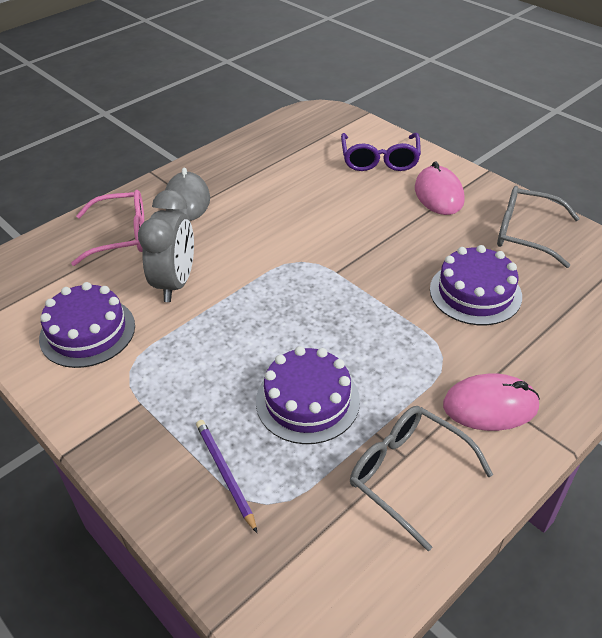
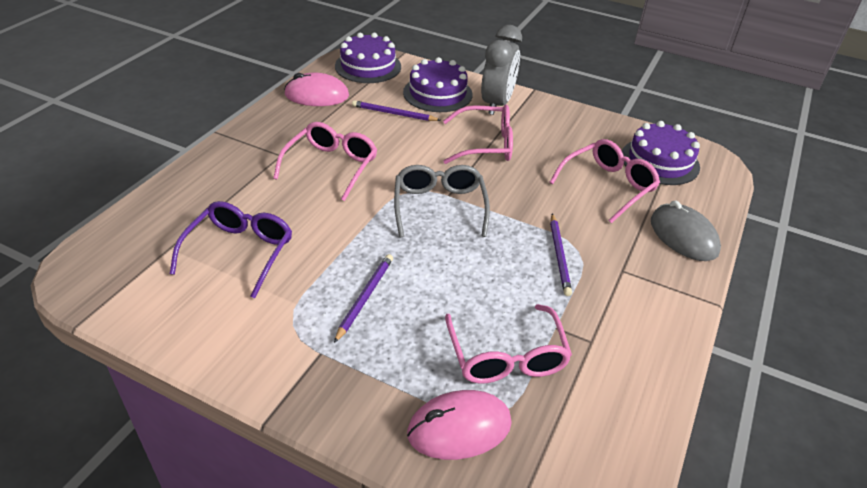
grey glasses: 2 -> 1
pink glasses: 1 -> 4
purple pencil: 1 -> 3

